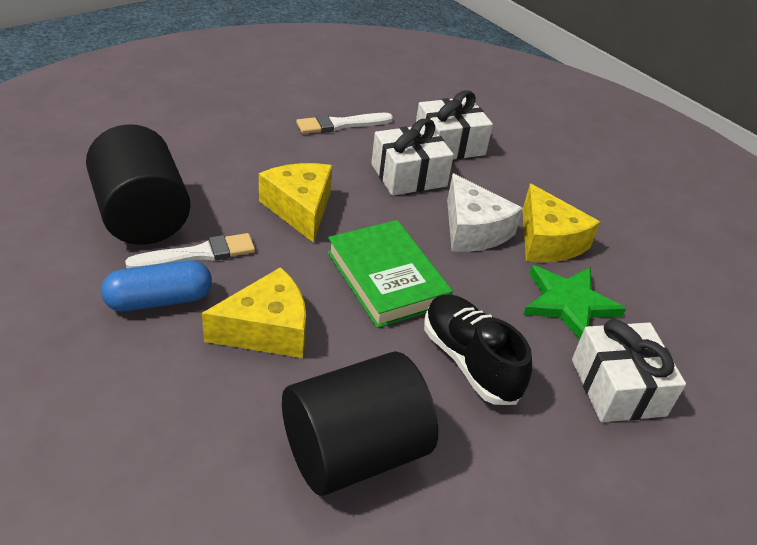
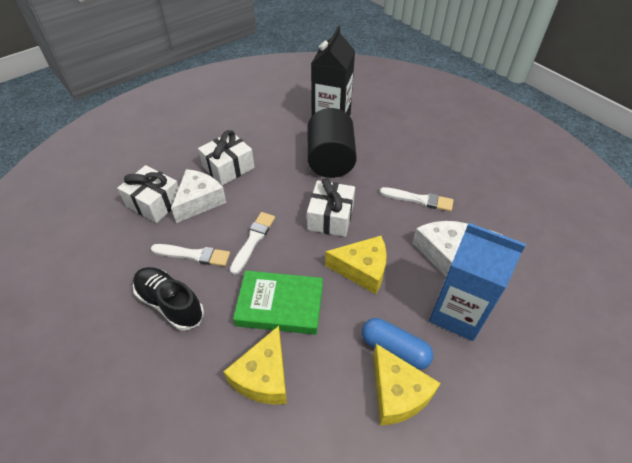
black carton: 0 -> 1
black cylinder: 2 -> 1
blue carton: 0 -> 1
green star: 1 -> 0
white brush: 2 -> 3
white cheese: 1 -> 2

